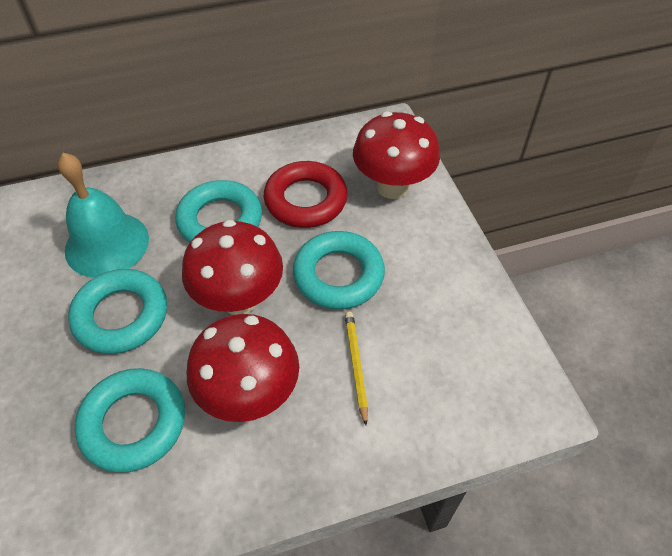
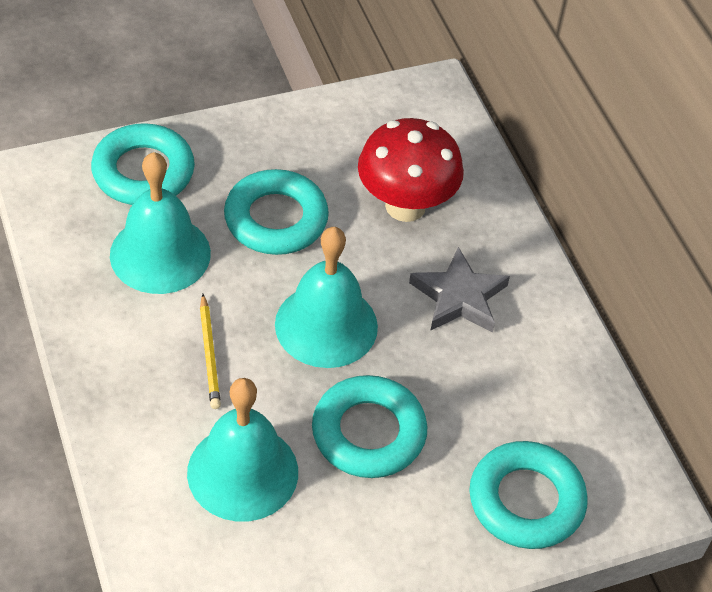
grey star: 0 -> 1
red mushroom: 3 -> 1
red ring: 1 -> 0
turquoise bell: 1 -> 3

